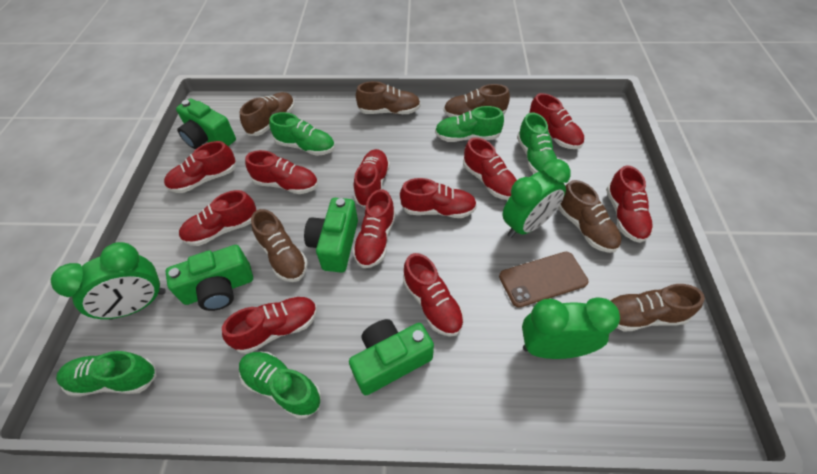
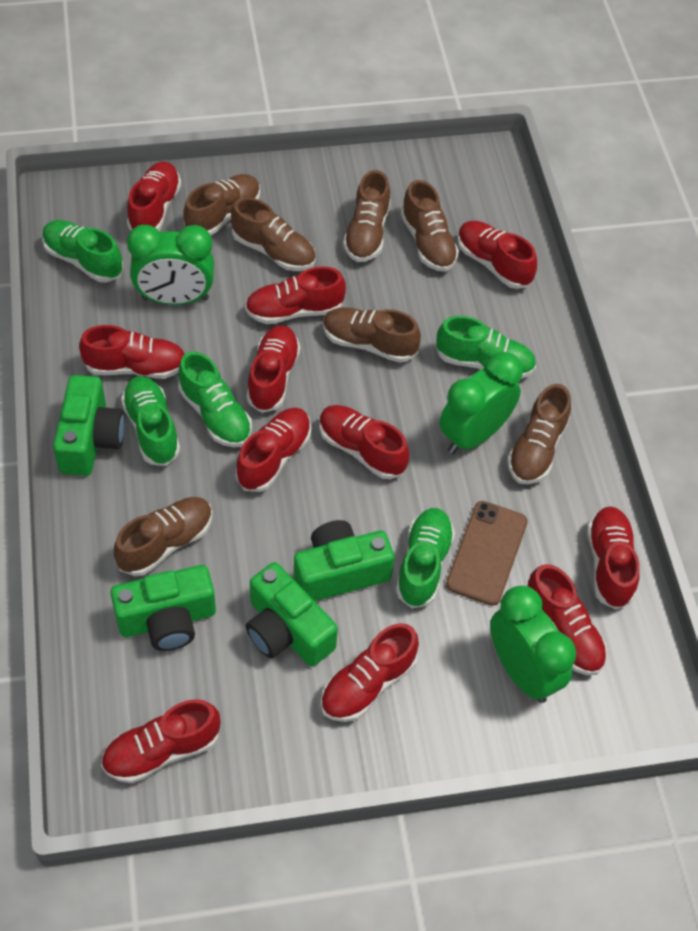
brown shoe: 6 -> 7

